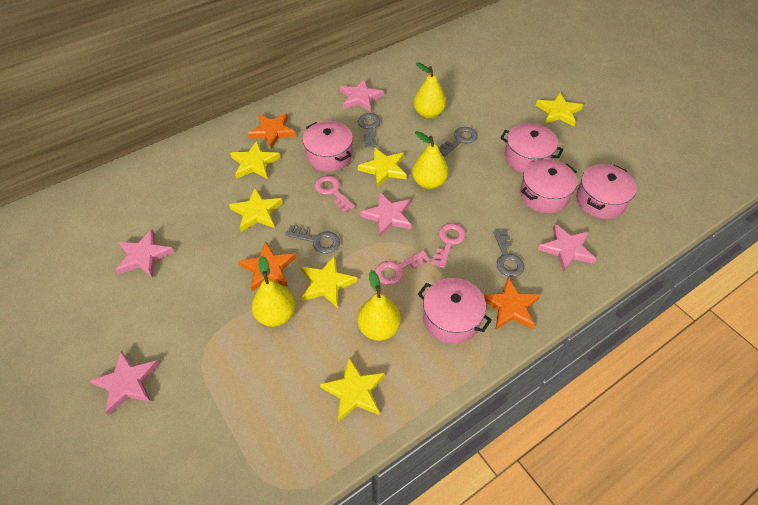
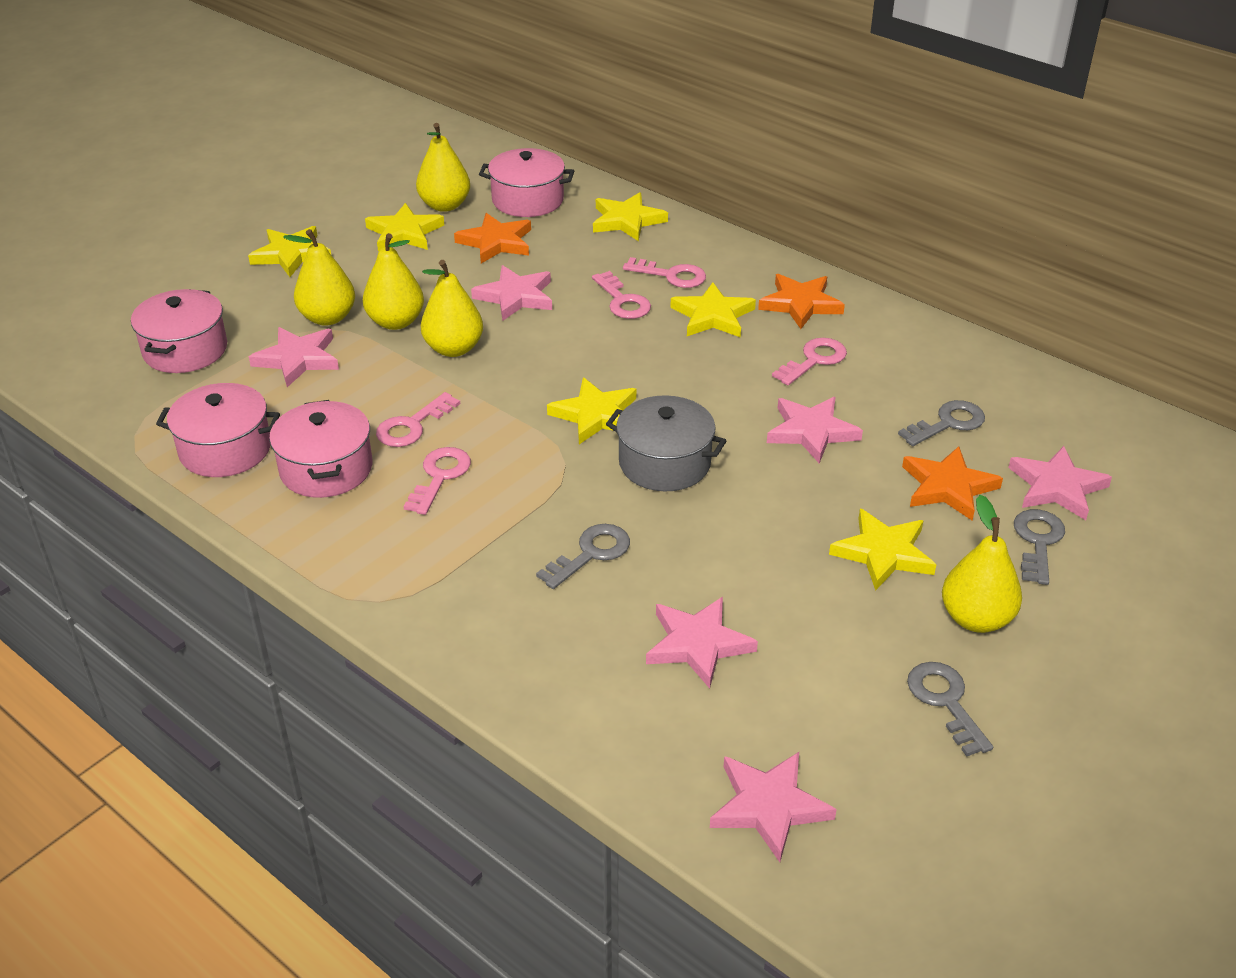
grey pot: 0 -> 1
pink key: 3 -> 5
pink pot: 5 -> 4
pink star: 5 -> 6
yellow pear: 4 -> 5

